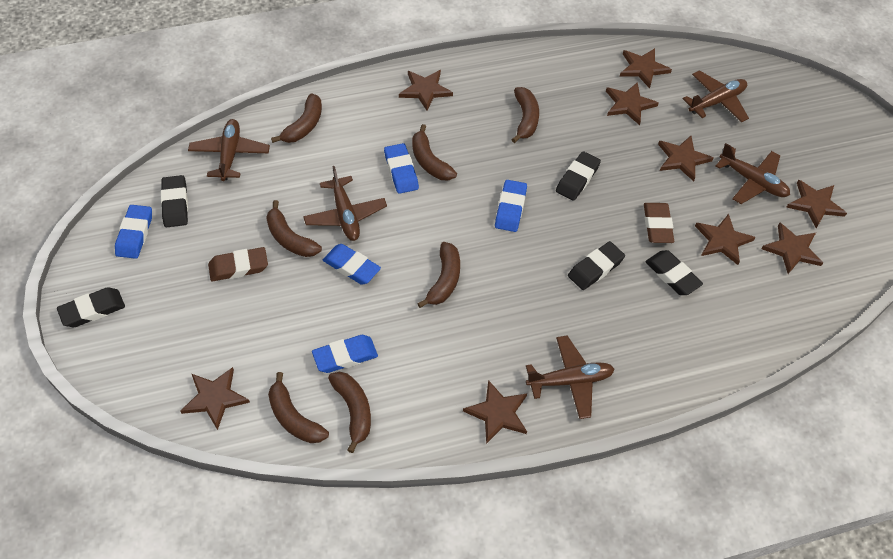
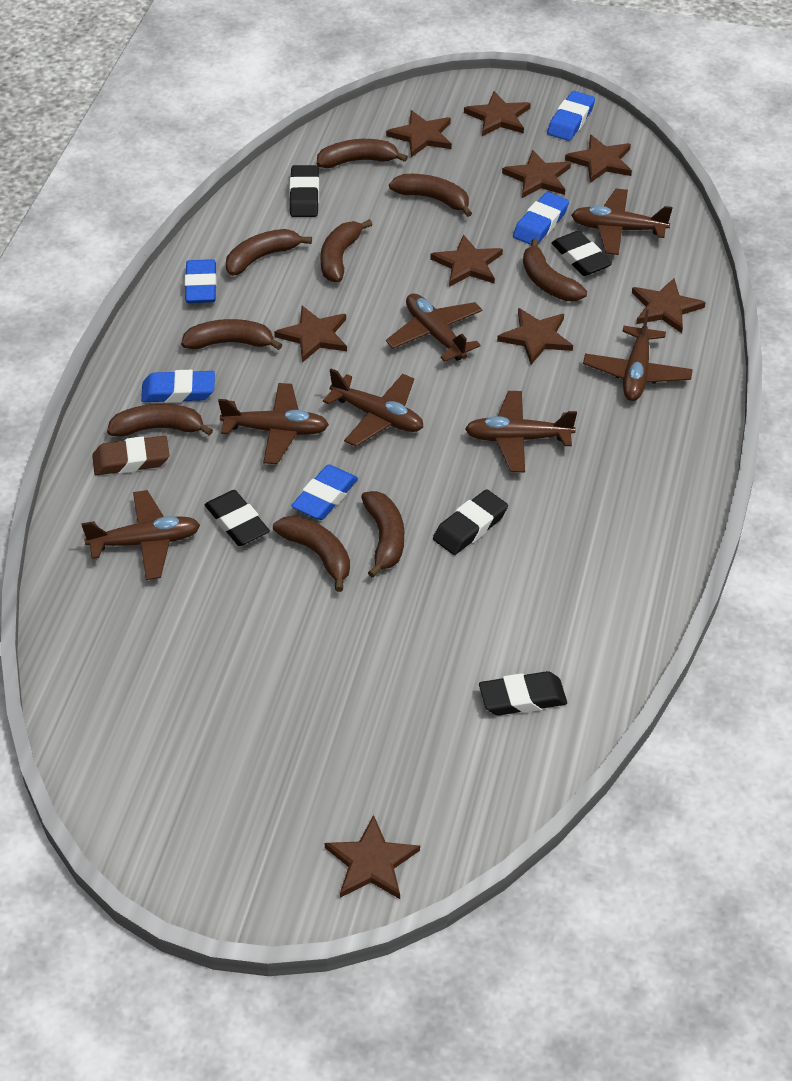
brown banana: 7 -> 9
brown eraser: 2 -> 1
brown plane: 5 -> 7

